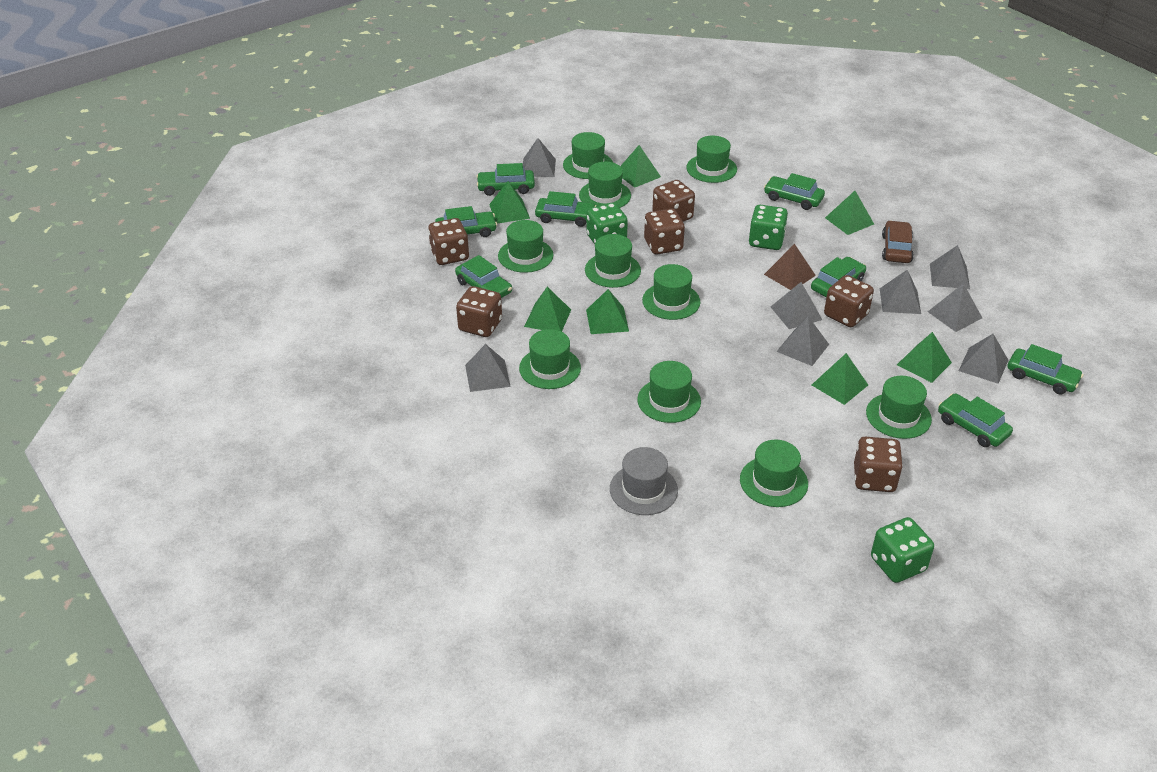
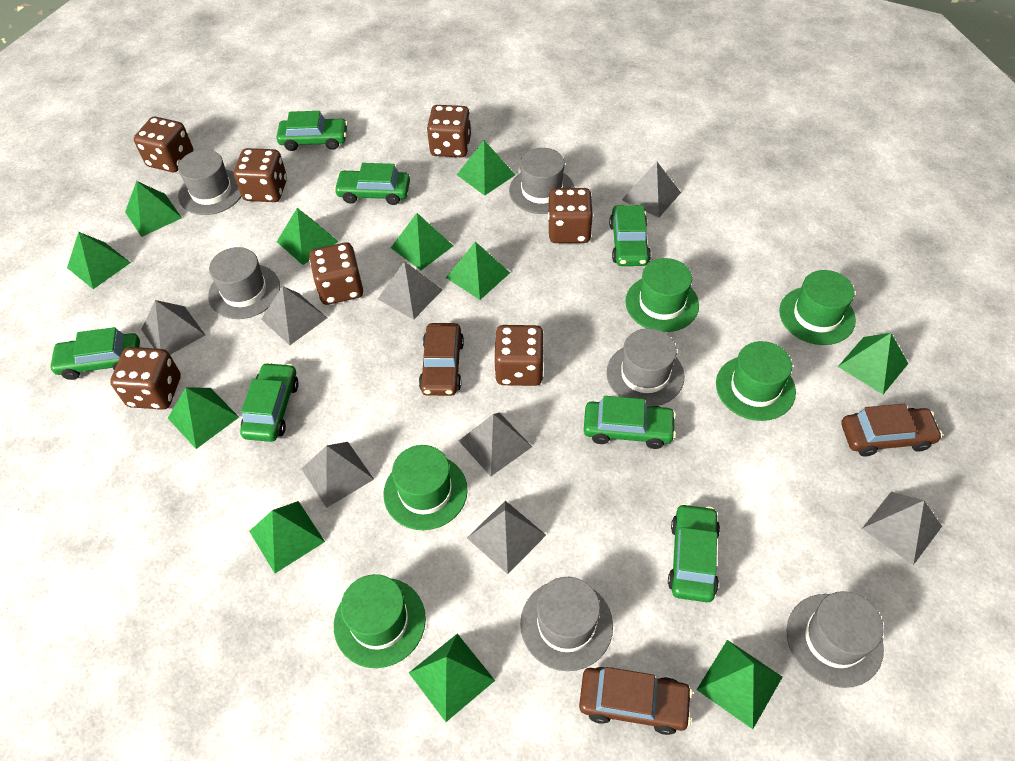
brown car: 1 -> 3
brown dice: 6 -> 7
brown pyramid: 1 -> 0
green car: 8 -> 7
green dice: 3 -> 0
green hat: 10 -> 5
green pyramid: 7 -> 11
grey hat: 1 -> 6

